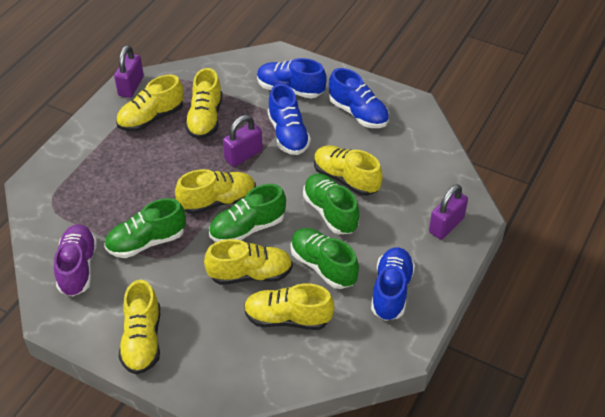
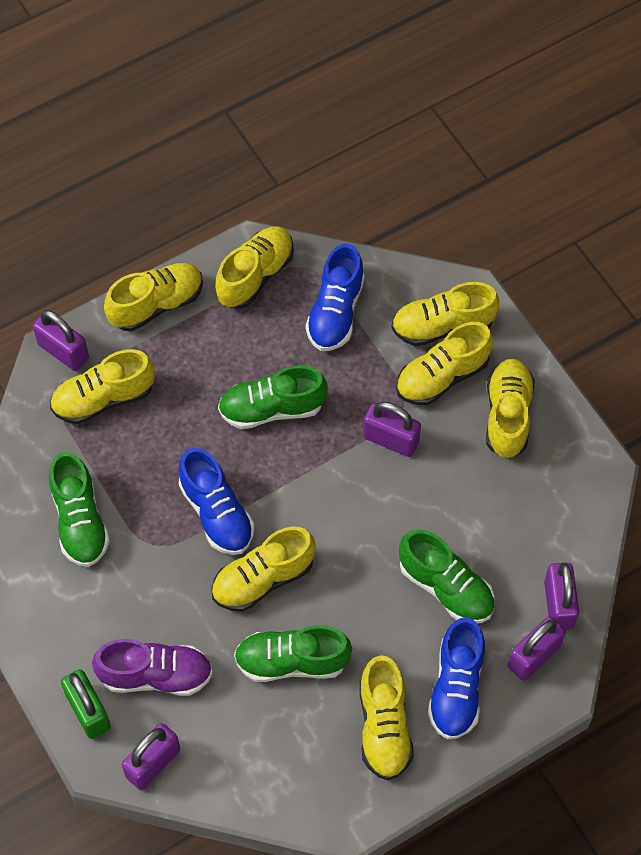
blue shoe: 4 -> 3
green padlock: 0 -> 1
purple padlock: 3 -> 5
yellow shoe: 7 -> 8

